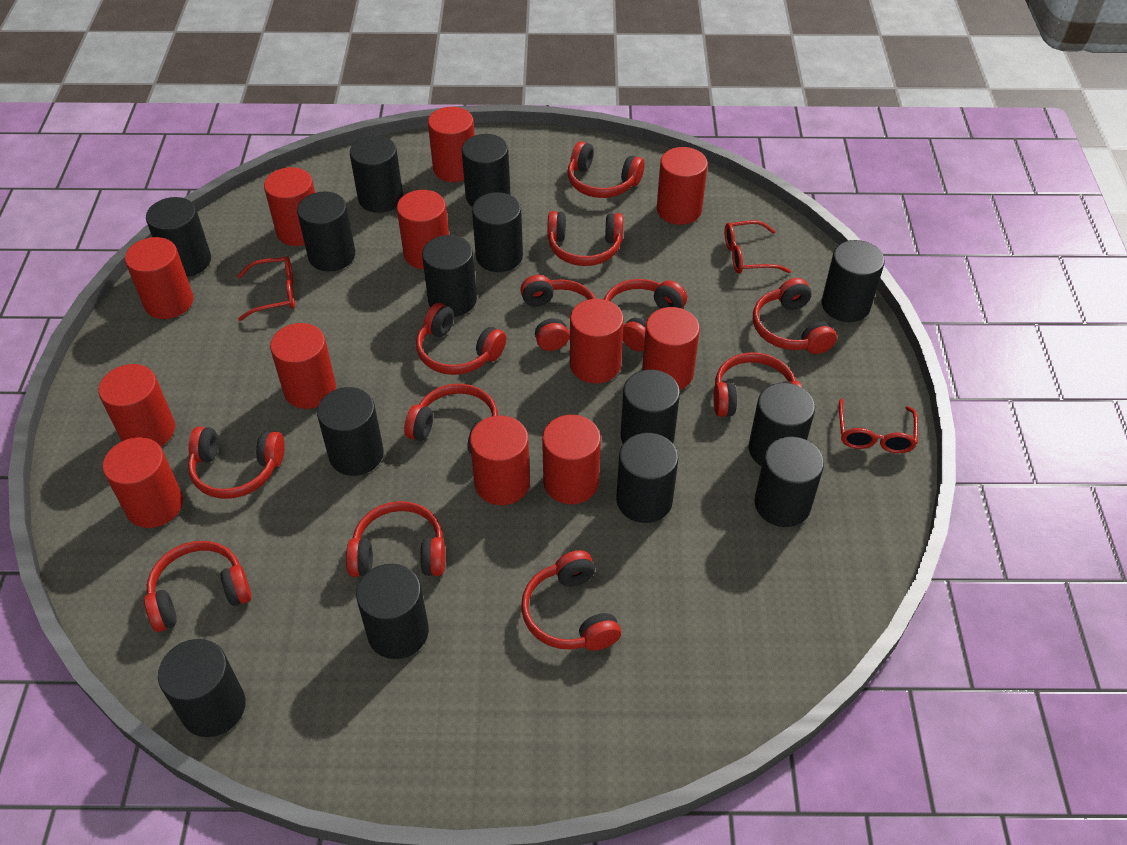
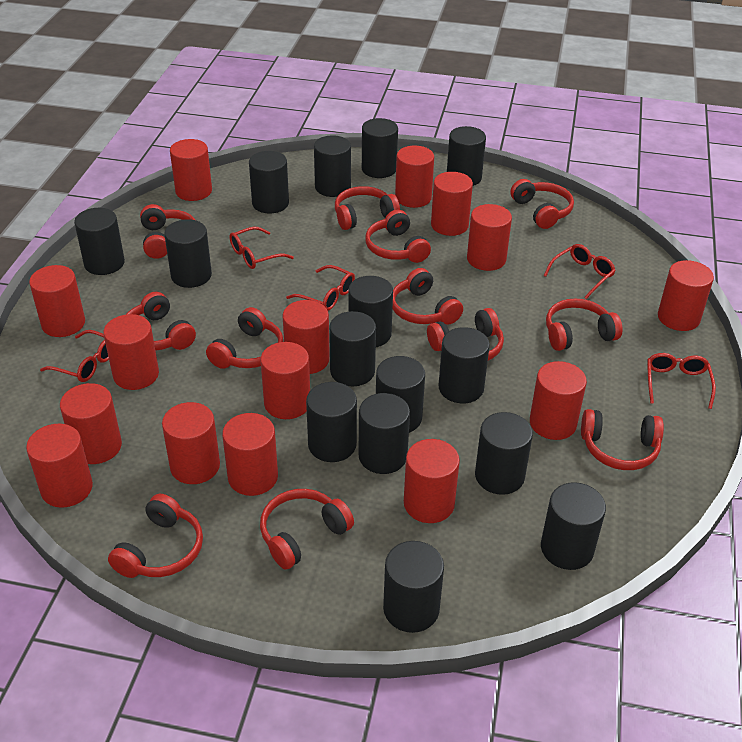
black cylinder: 14 -> 15
red cylinder: 12 -> 15
red glasses: 3 -> 5

